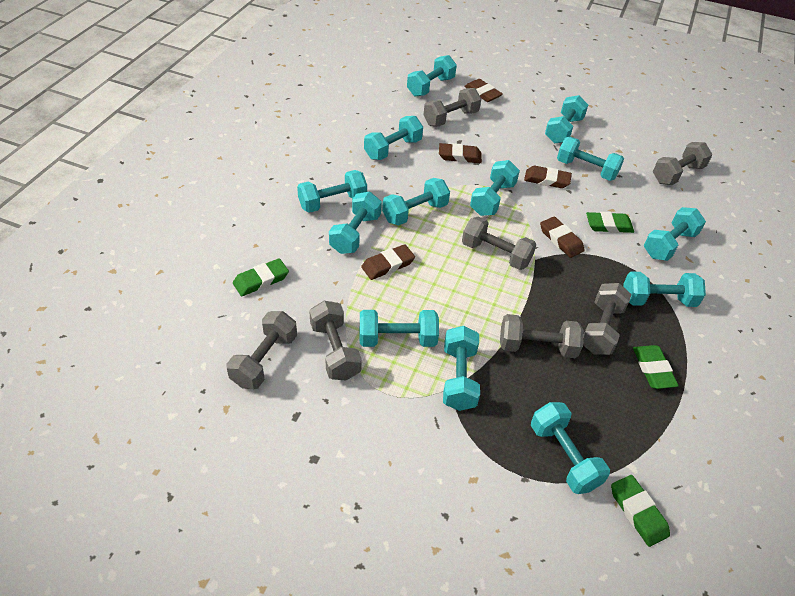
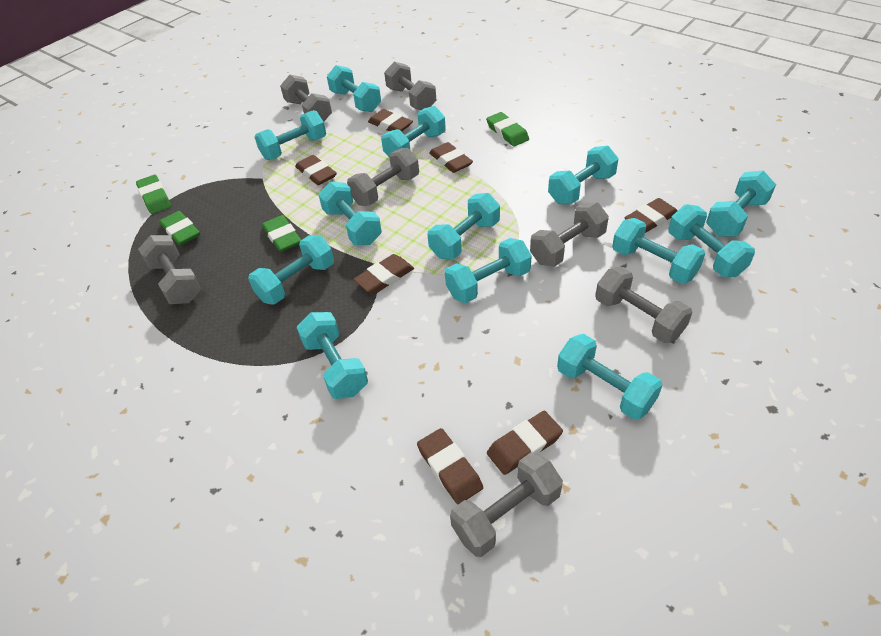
brown eraser: 5 -> 7

